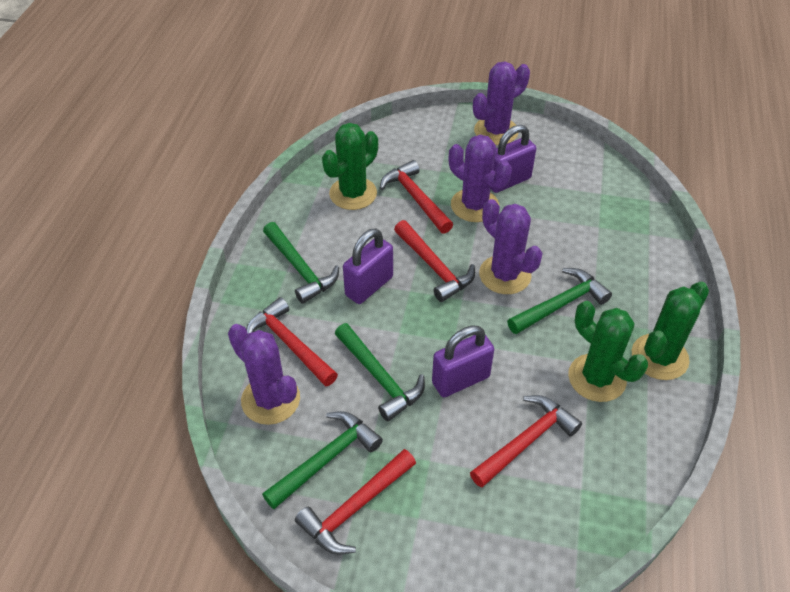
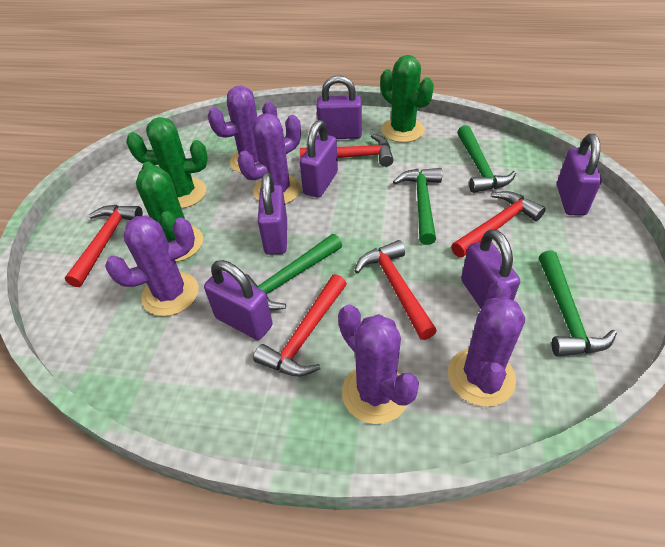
purple cactus: 4 -> 5
purple padlock: 3 -> 6

